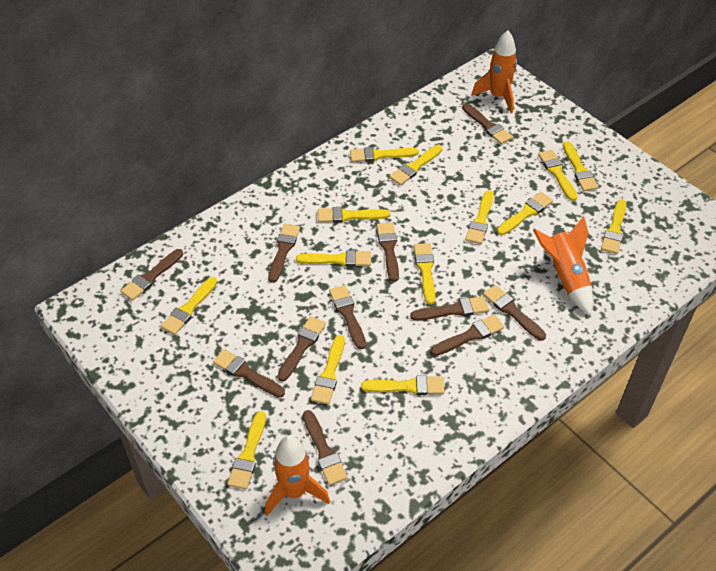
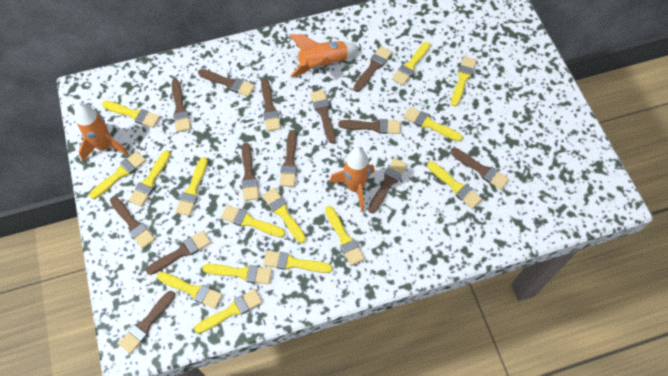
brown brush: 11 -> 13
yellow brush: 14 -> 15

